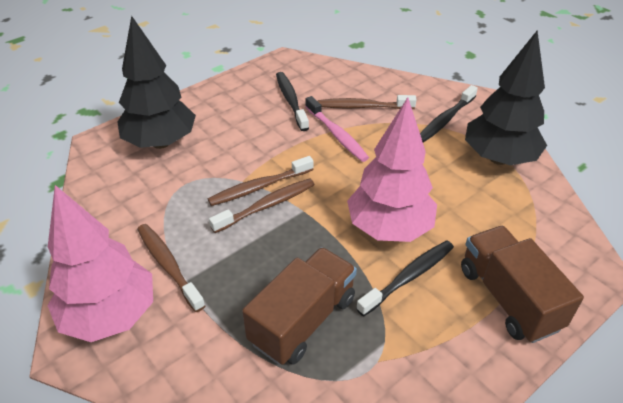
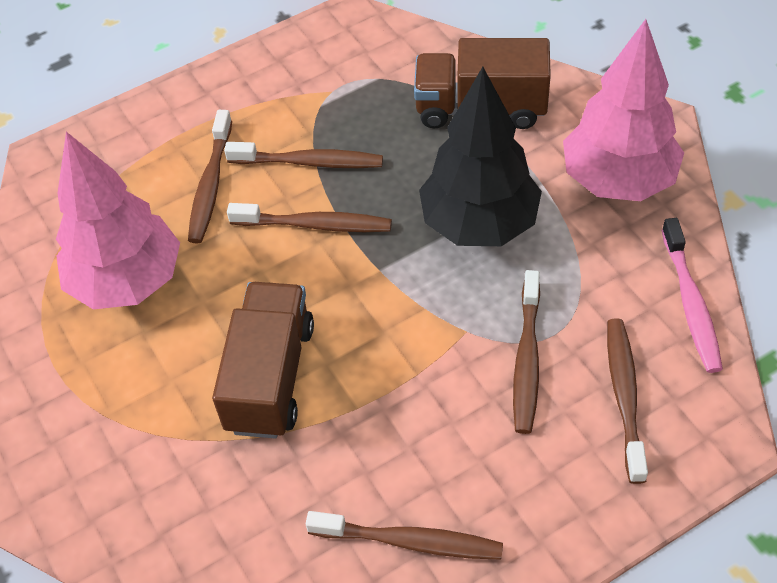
black toothbrush: 3 -> 0
black tree: 2 -> 1
brown toothbrush: 4 -> 6

